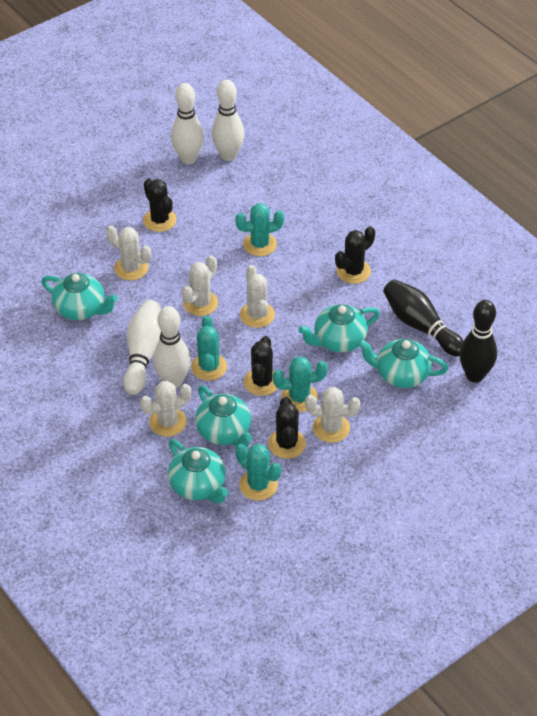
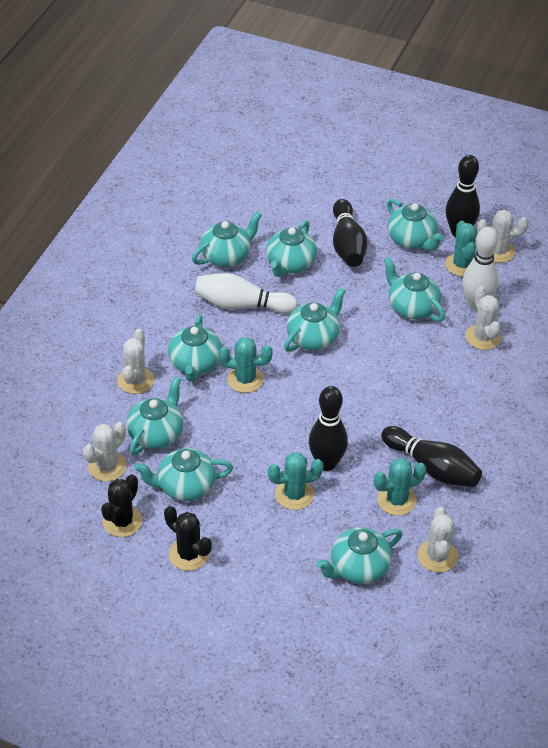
black bowling pin: 2 -> 4
black cactus: 4 -> 2
turquoise teapot: 5 -> 9
white bowling pin: 4 -> 2

